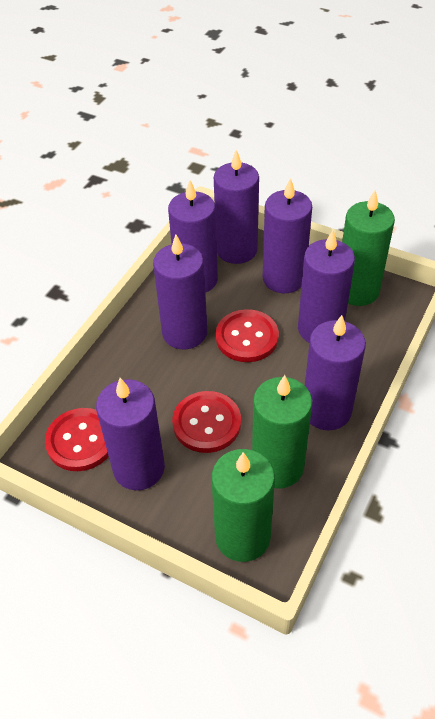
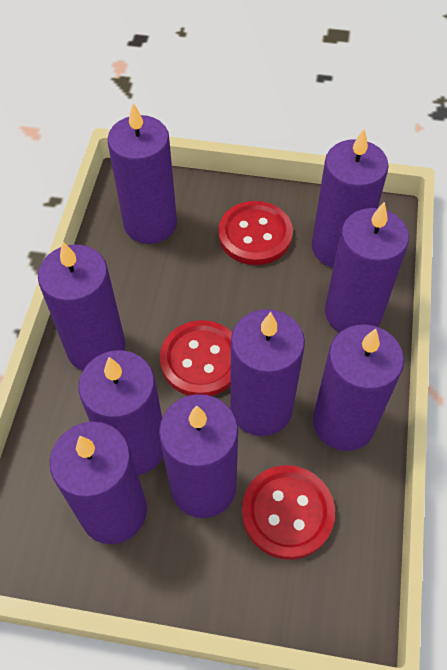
green candle: 3 -> 0
purple candle: 7 -> 9

